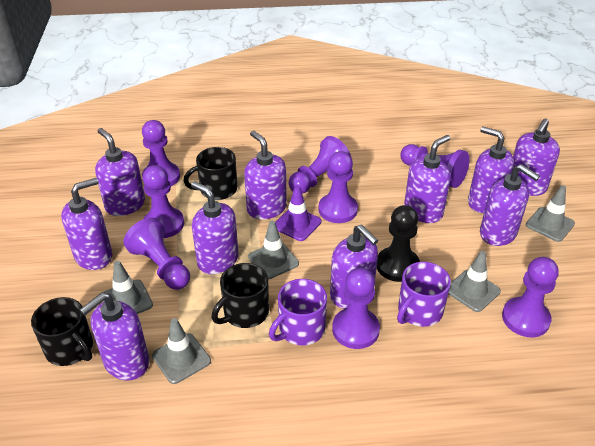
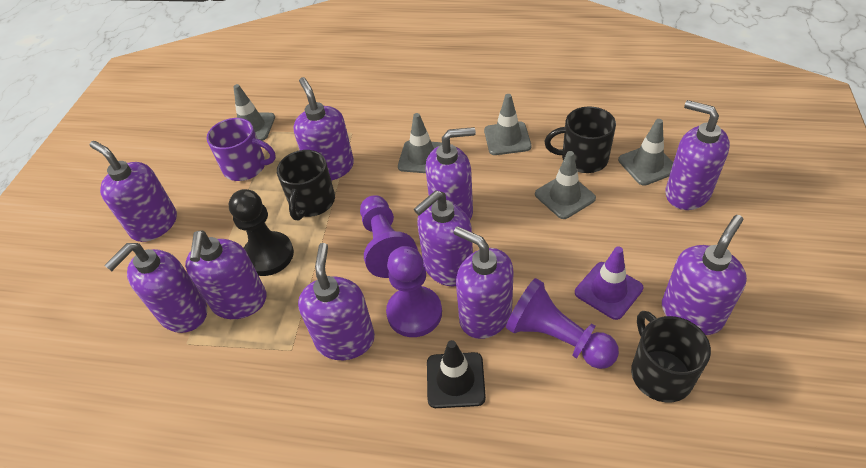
black traffic cone: 0 -> 1
purple mug: 2 -> 1
purple pawn: 8 -> 3

